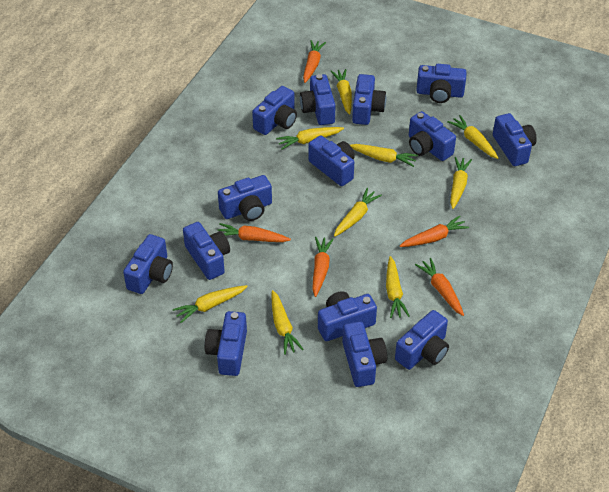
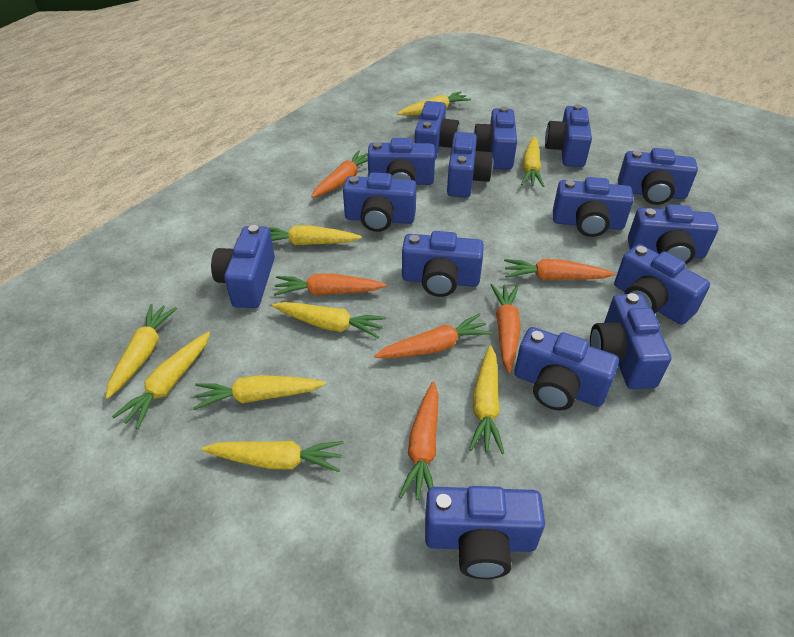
blue camera: 14 -> 15
orange carrot: 5 -> 6

